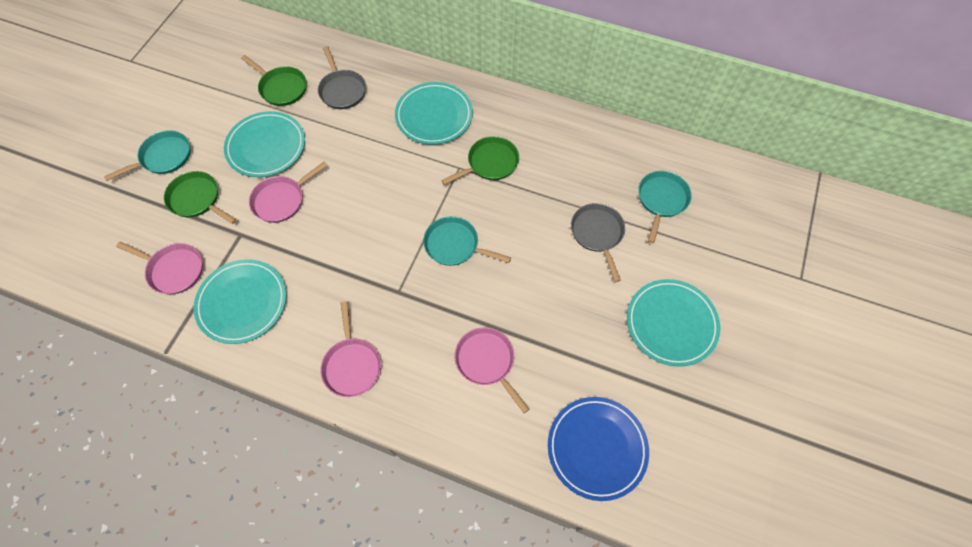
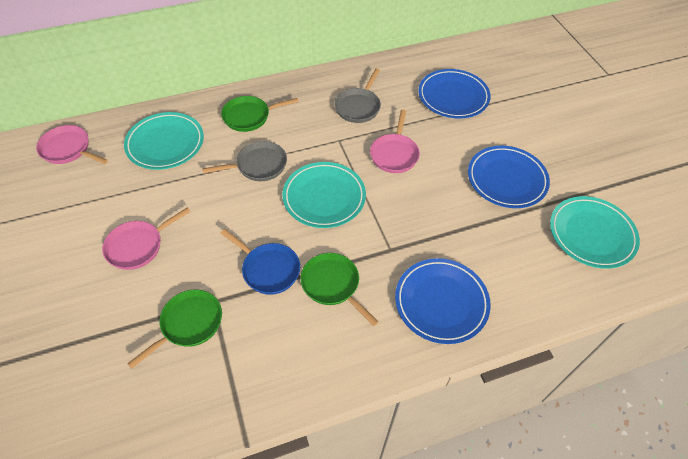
blue pan: 0 -> 1
blue plate: 1 -> 3
pink pan: 4 -> 3
turquoise pan: 3 -> 0
turquoise plate: 4 -> 3

